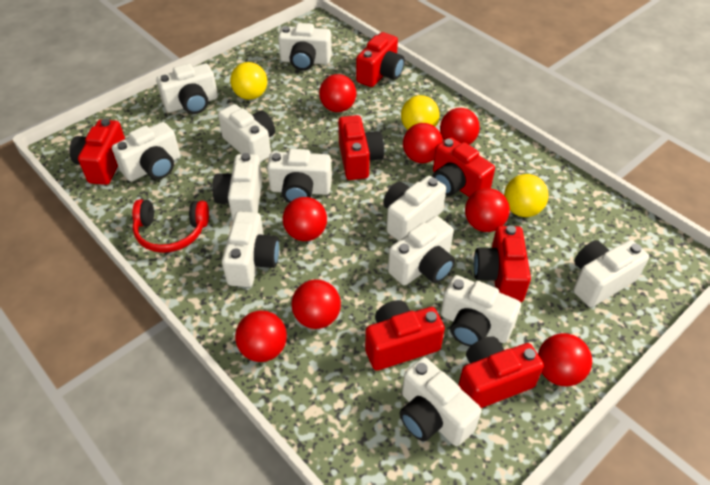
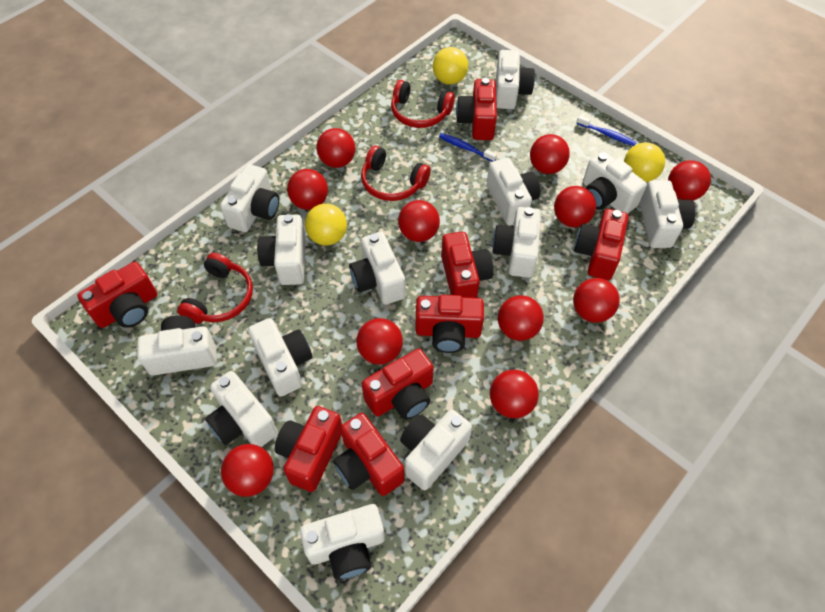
blue toothbrush: 0 -> 2
red ball: 8 -> 11
red camera: 7 -> 8
red headphones: 1 -> 3
white camera: 12 -> 13

